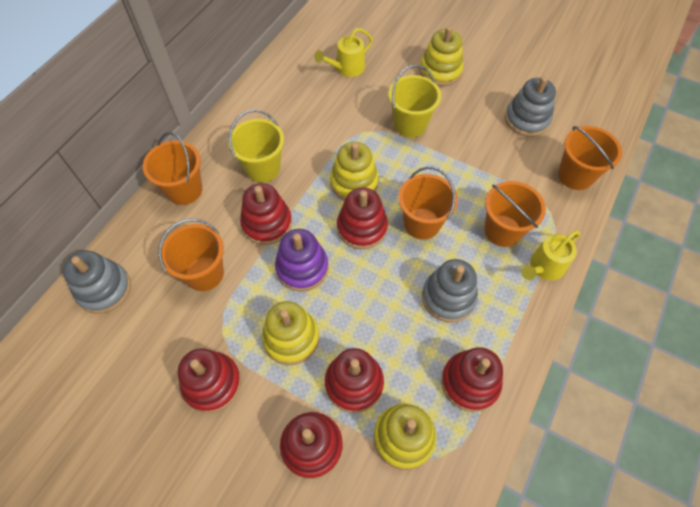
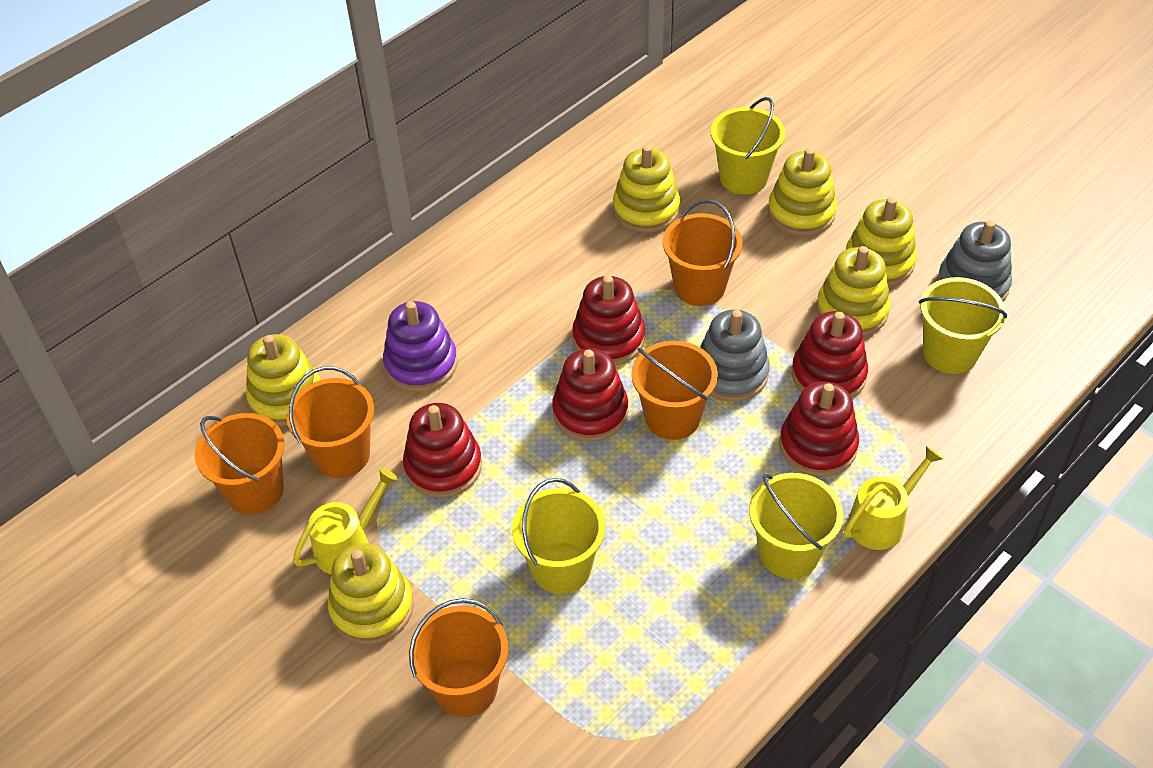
grey stacking toy: 3 -> 2
red stacking toy: 6 -> 5
yellow bucket: 2 -> 4
yellow stacking toy: 4 -> 6

